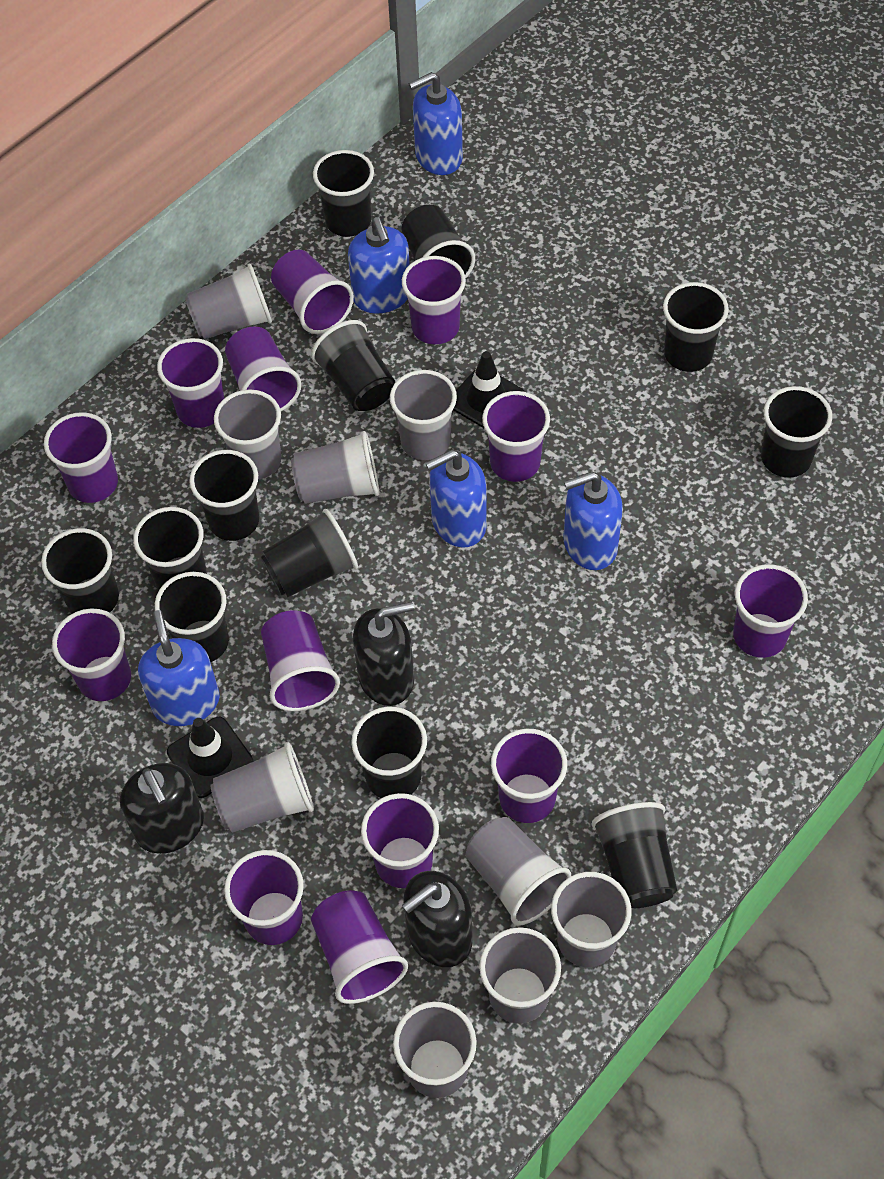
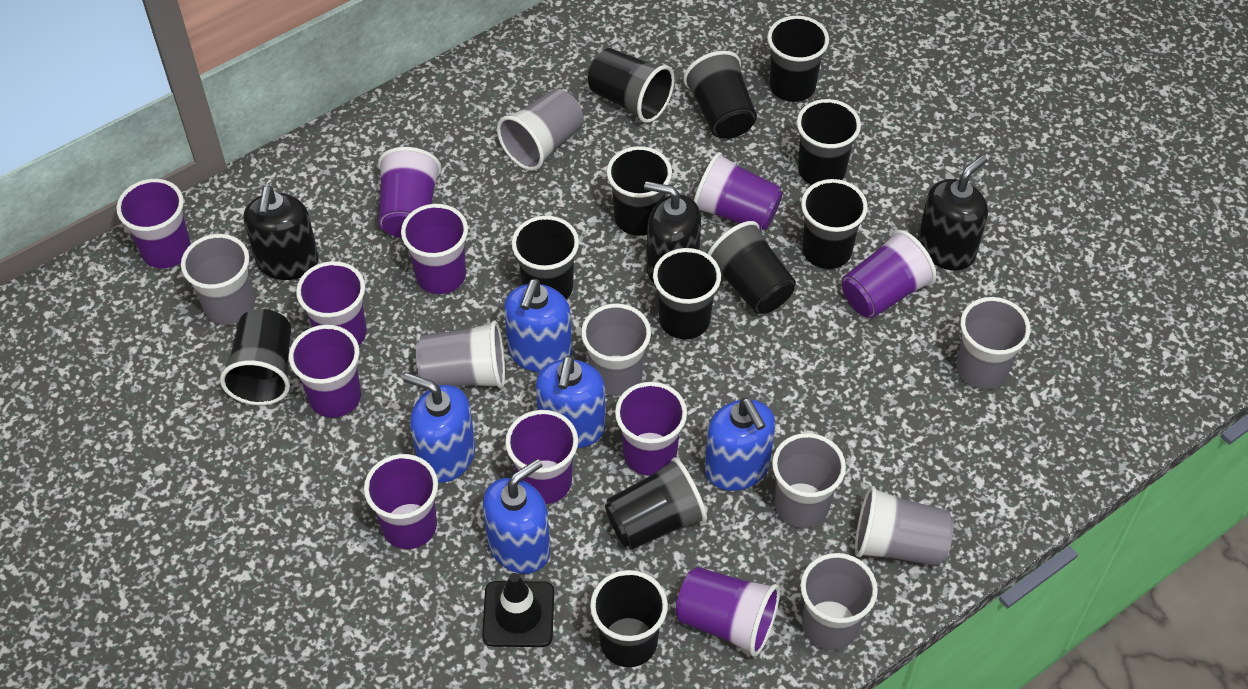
black traffic cone: 2 -> 1
grey cup: 9 -> 8
purple cup: 13 -> 11

